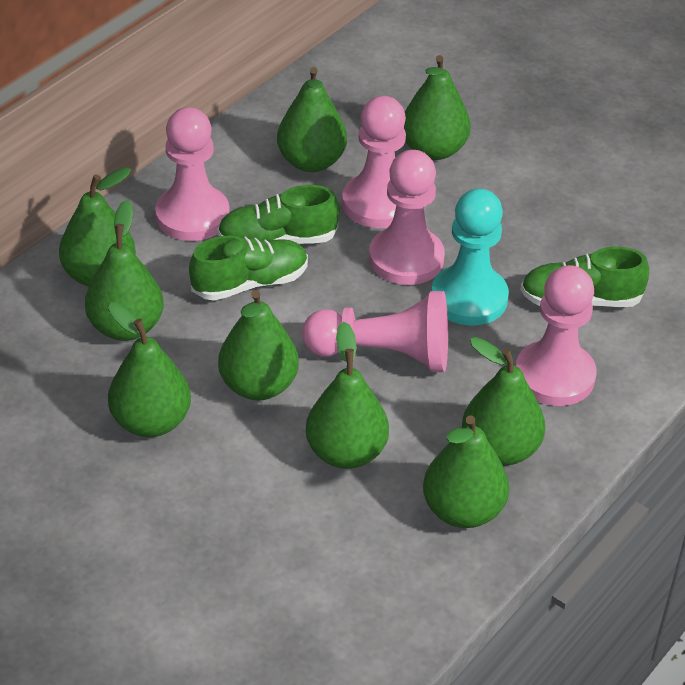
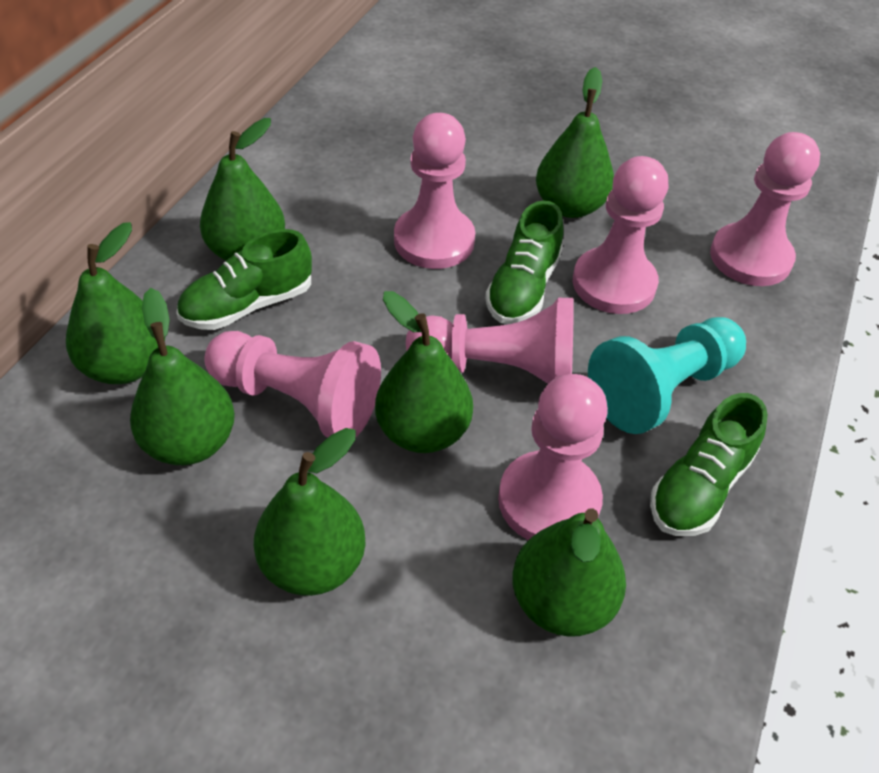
green pear: 9 -> 7
pink pawn: 5 -> 6

